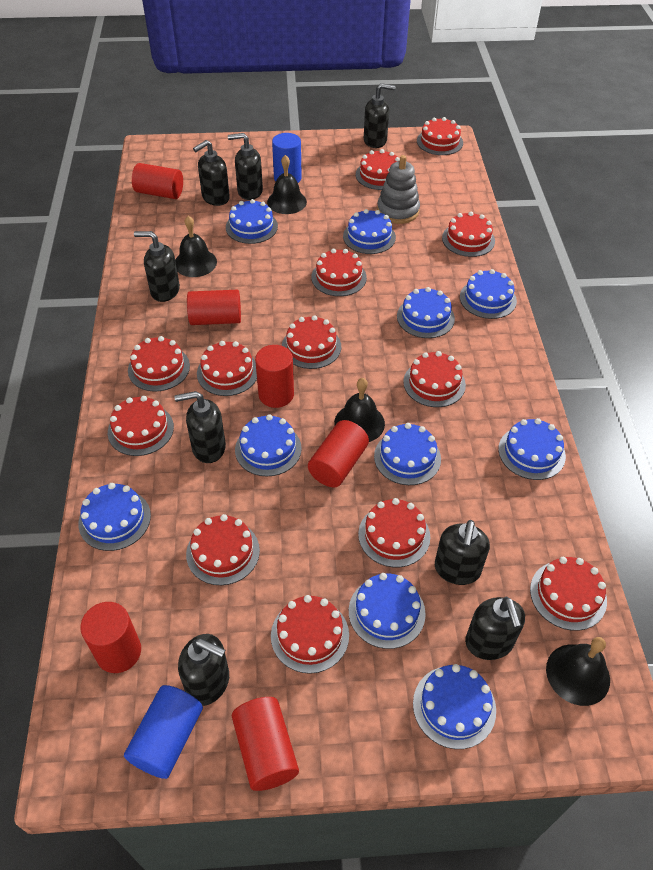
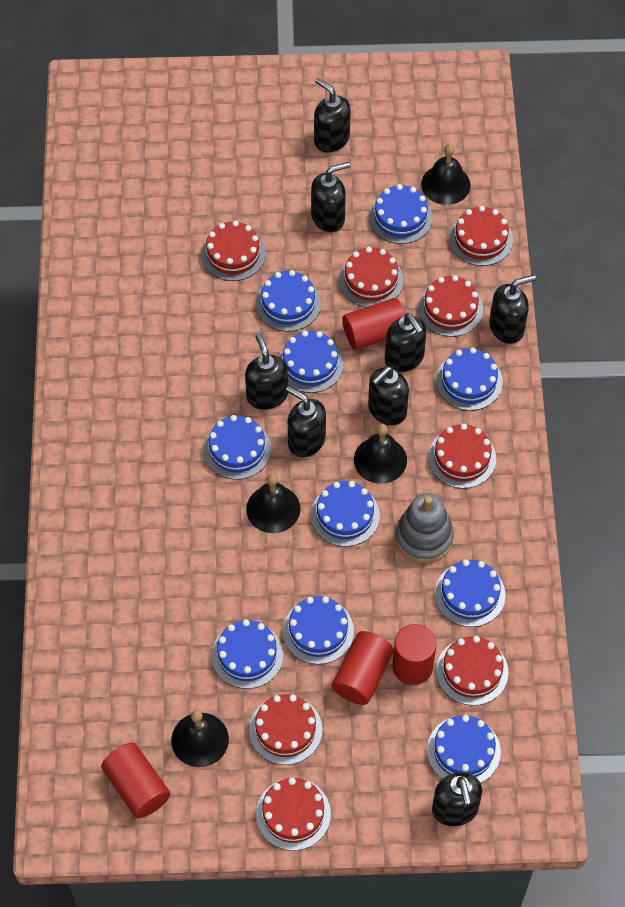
blue cylinder: 2 -> 0
red cake: 13 -> 8
red cylinder: 6 -> 4

